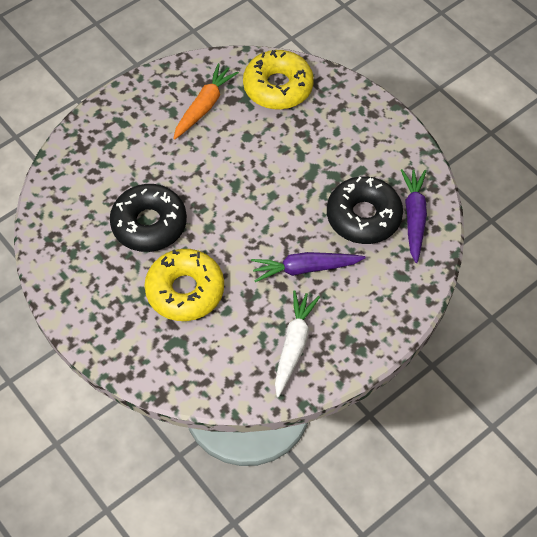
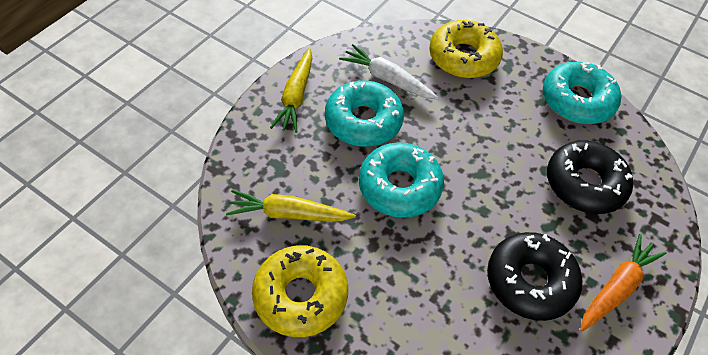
purple carrot: 2 -> 0
turquoise donut: 0 -> 3
yellow carrot: 0 -> 2

